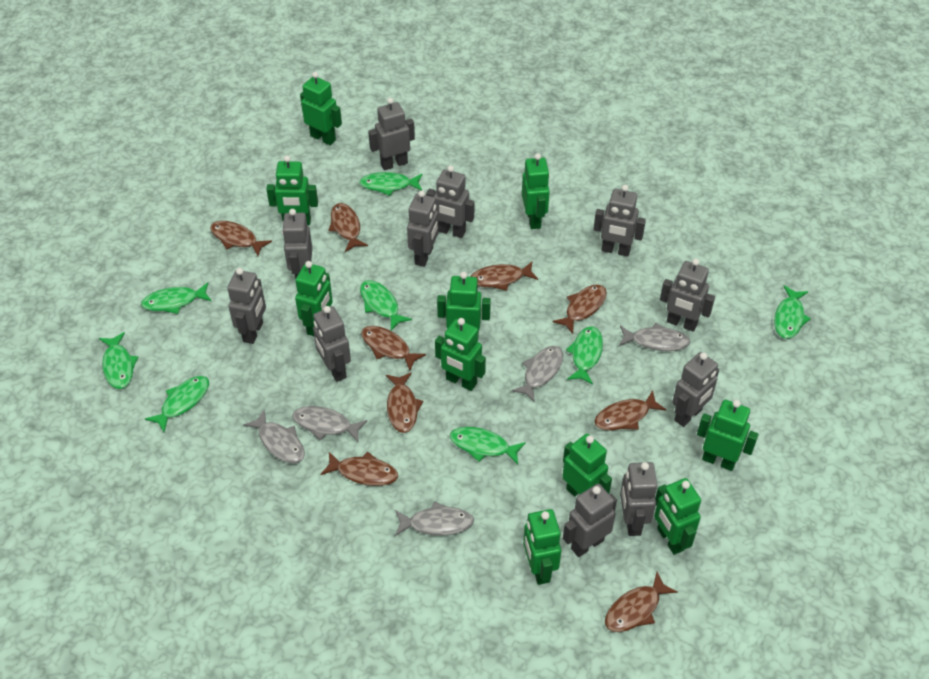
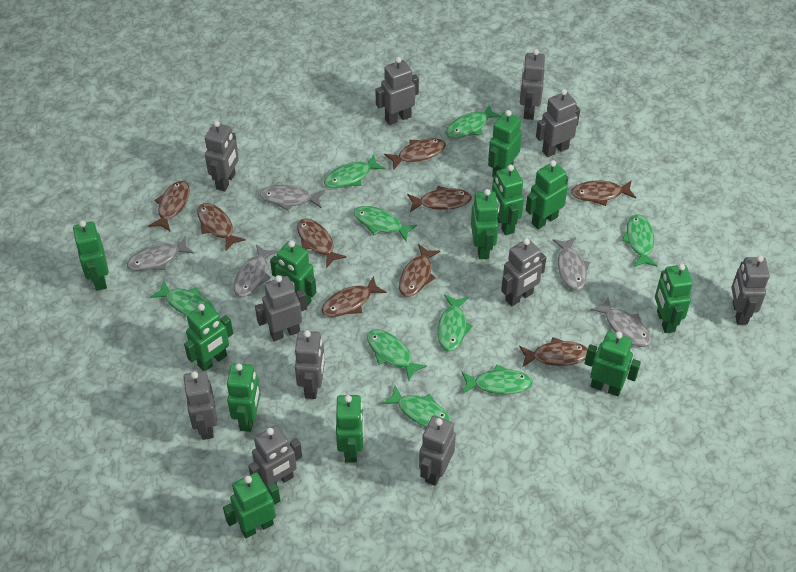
green fish: 8 -> 9
green robot: 10 -> 12

